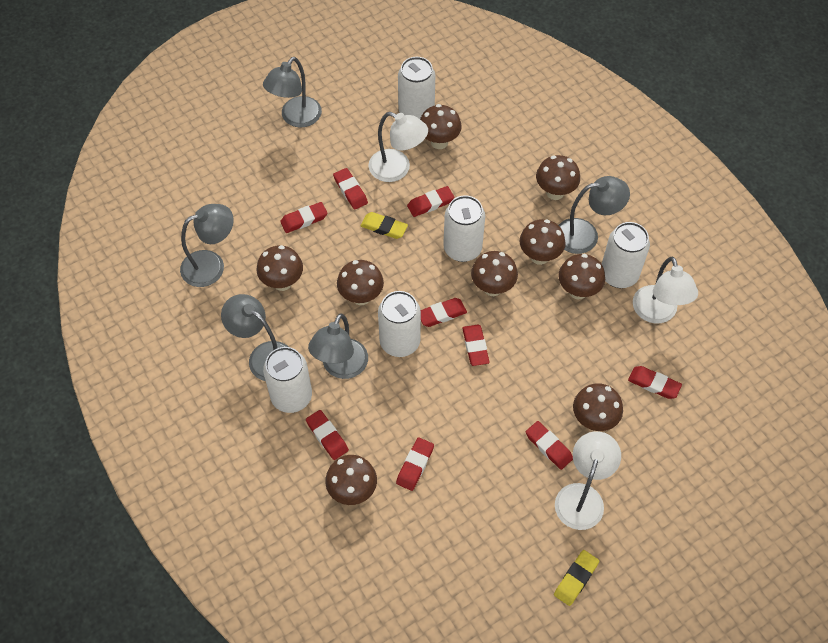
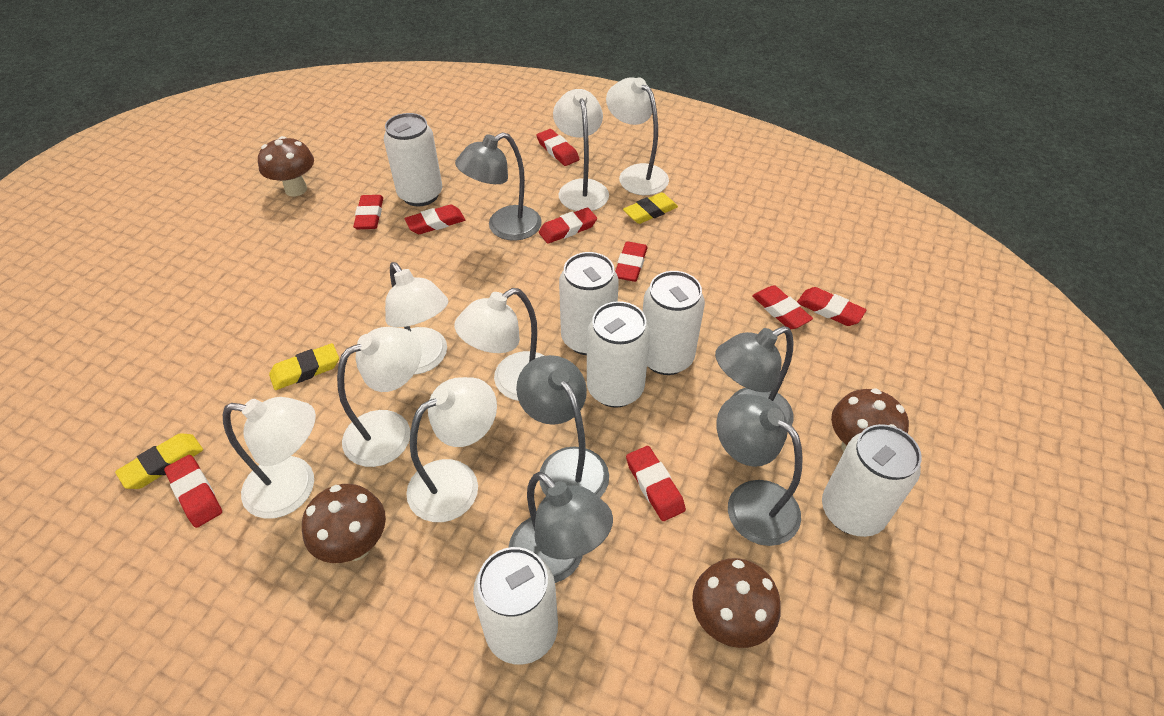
brown mushroom: 9 -> 4
white can: 5 -> 6
white lamp: 3 -> 7
yellow eraser: 2 -> 3

